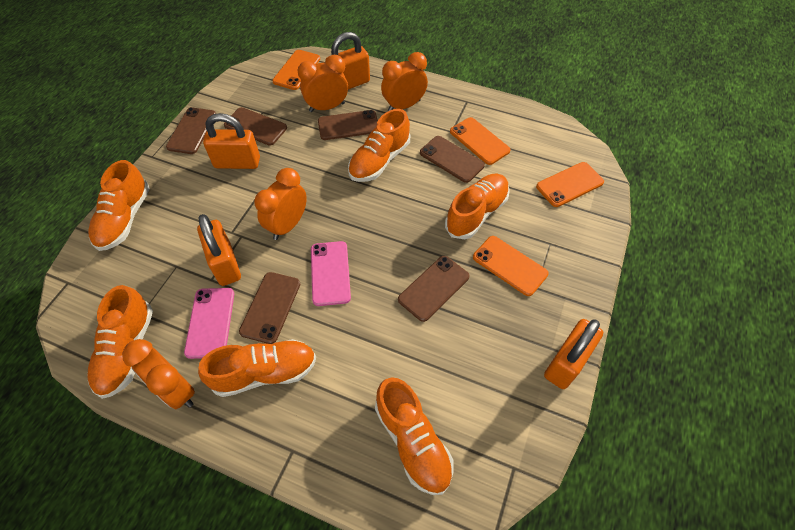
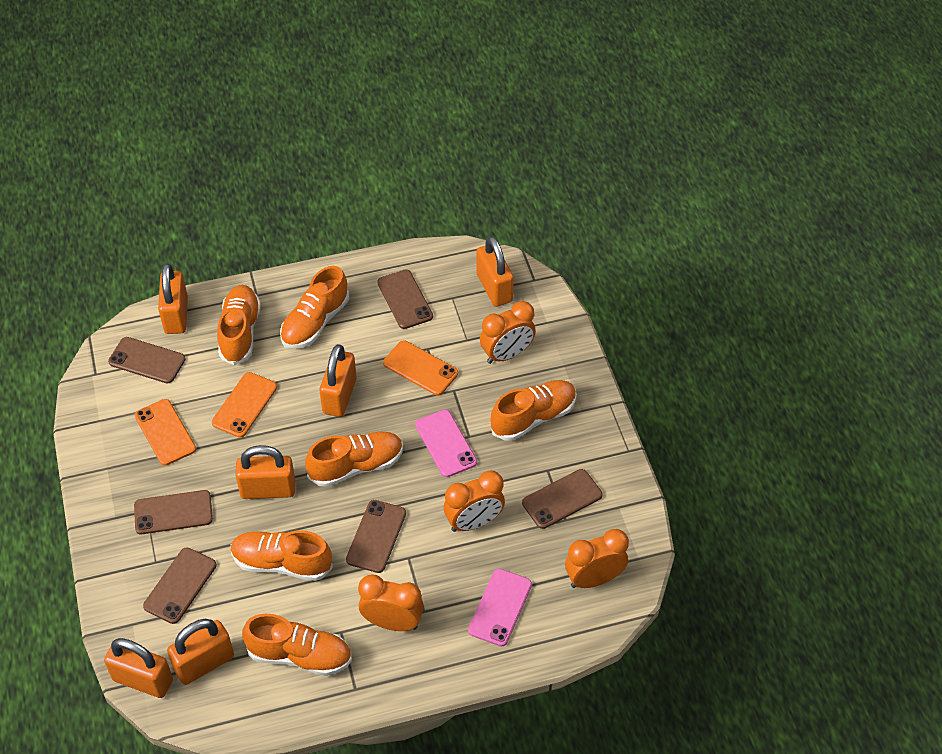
orange padlock: 4 -> 6
orange phone: 4 -> 3

